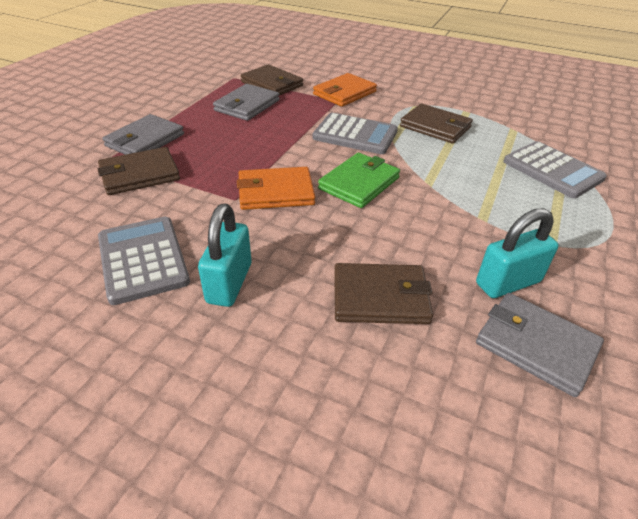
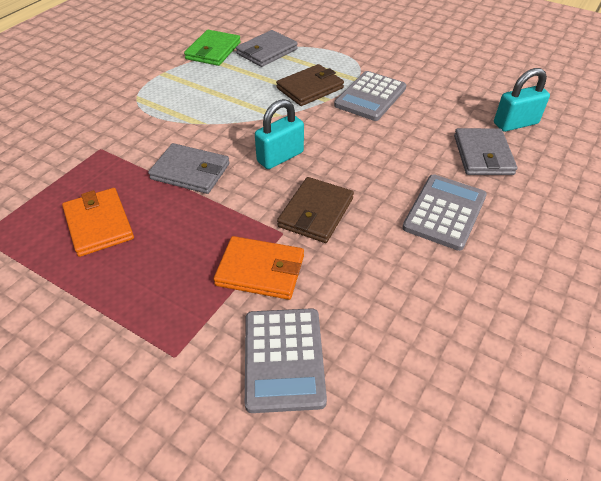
brown wallet: 4 -> 2

